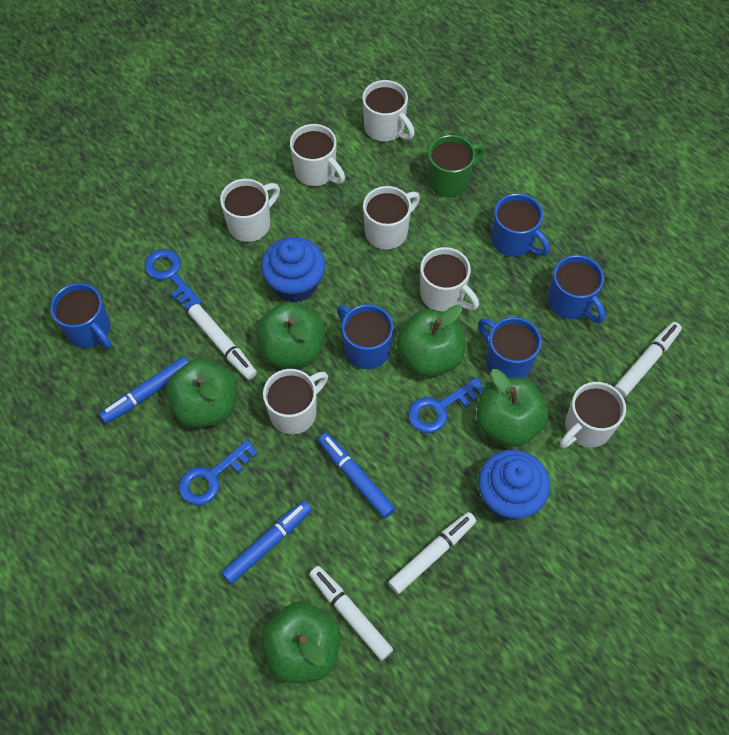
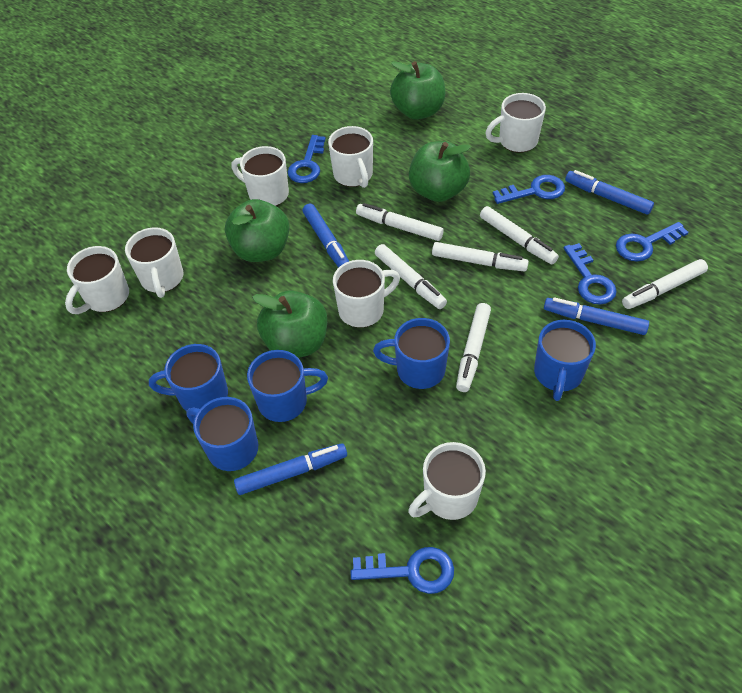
blue cupcake: 2 -> 0
blue key: 3 -> 5
blue marker: 3 -> 4
green apple: 5 -> 4
green mug: 1 -> 0
white marker: 4 -> 6

